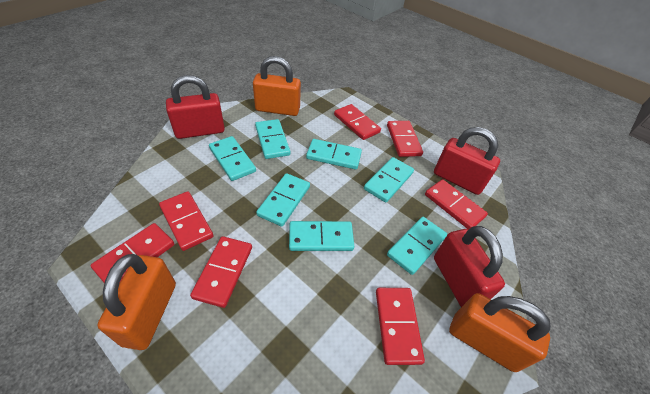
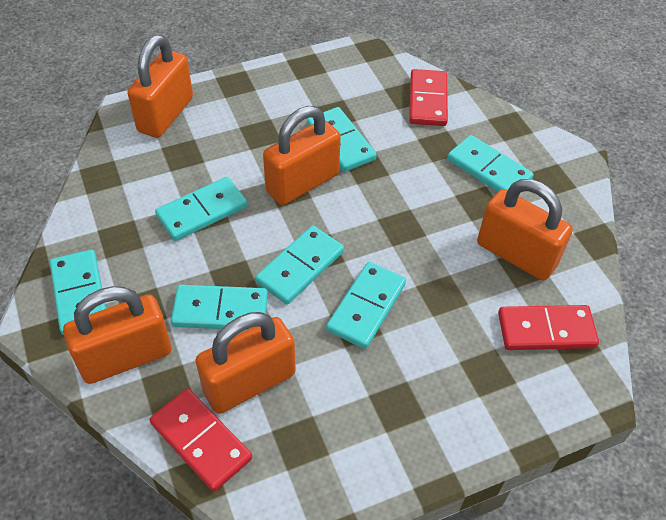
orange padlock: 3 -> 5
red domino: 7 -> 3
red padlock: 3 -> 0

